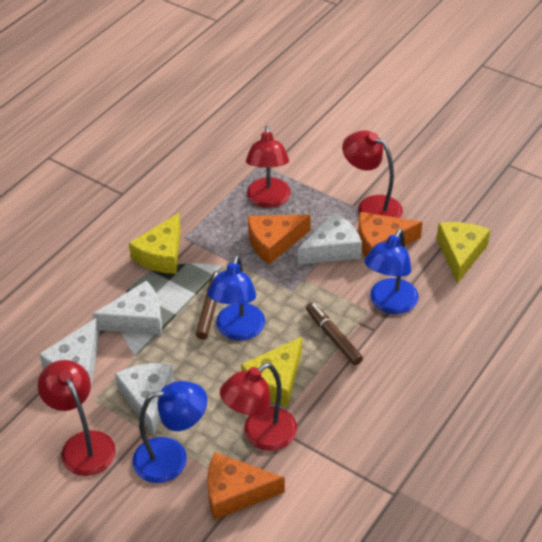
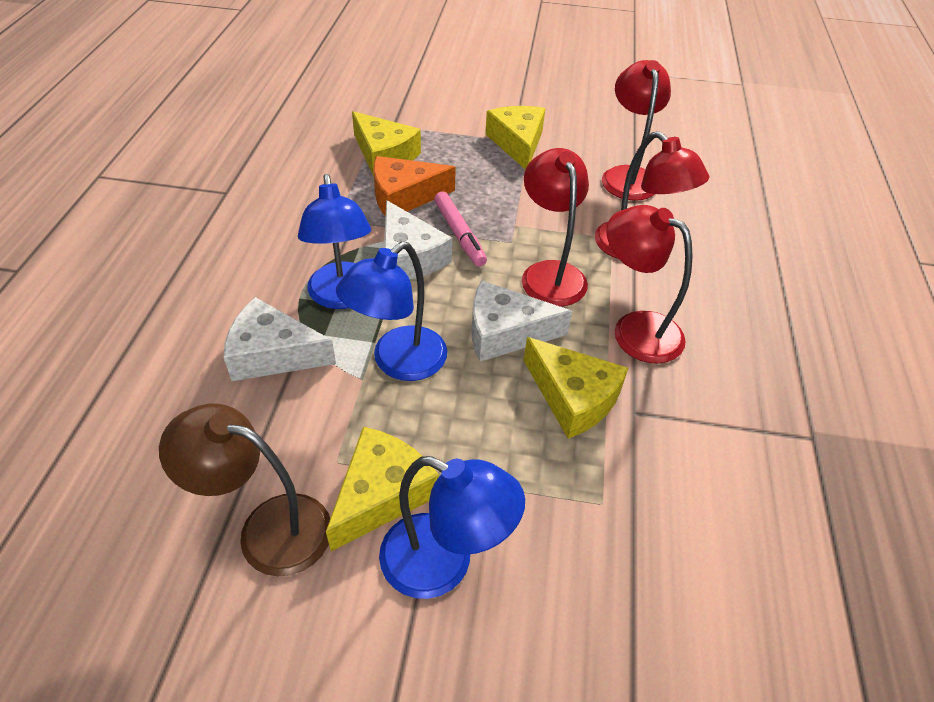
brown lamp: 0 -> 1
brown marker: 2 -> 0
orange cheese: 3 -> 1
pink marker: 0 -> 1
white cheese: 4 -> 3
yellow cheese: 3 -> 4

